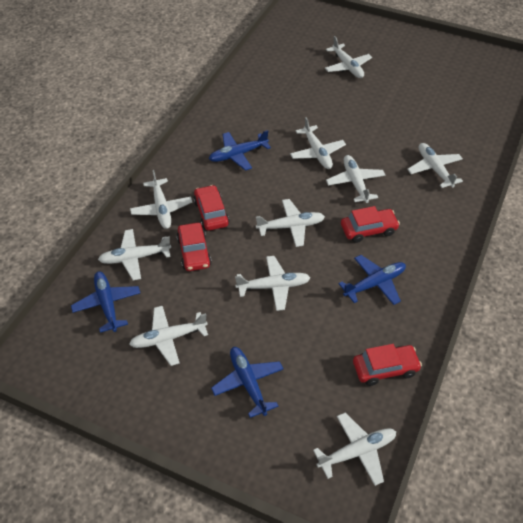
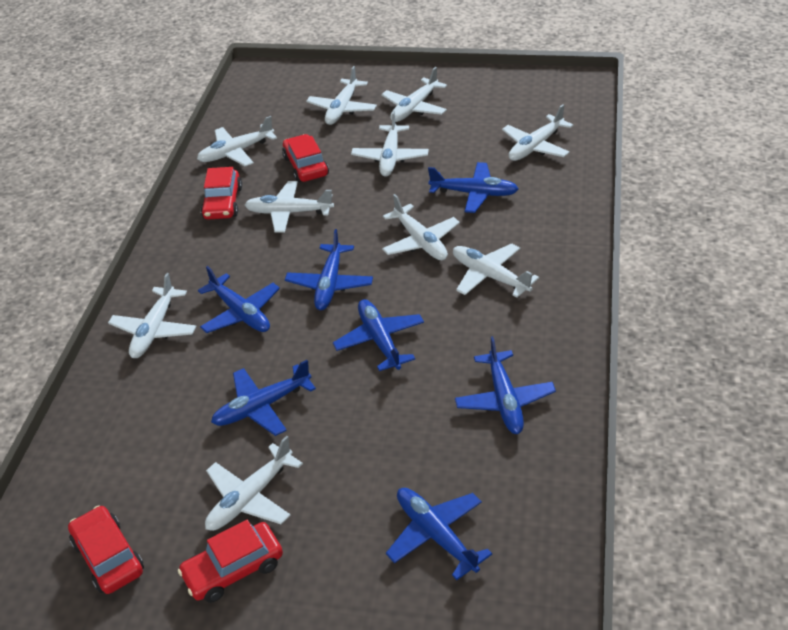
blue plane: 4 -> 7

